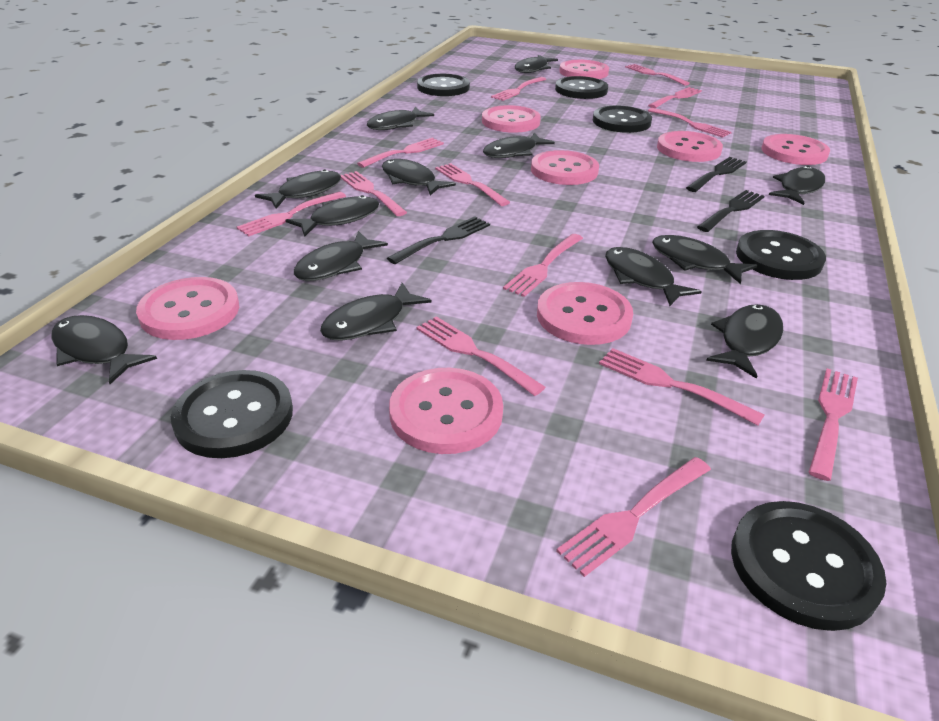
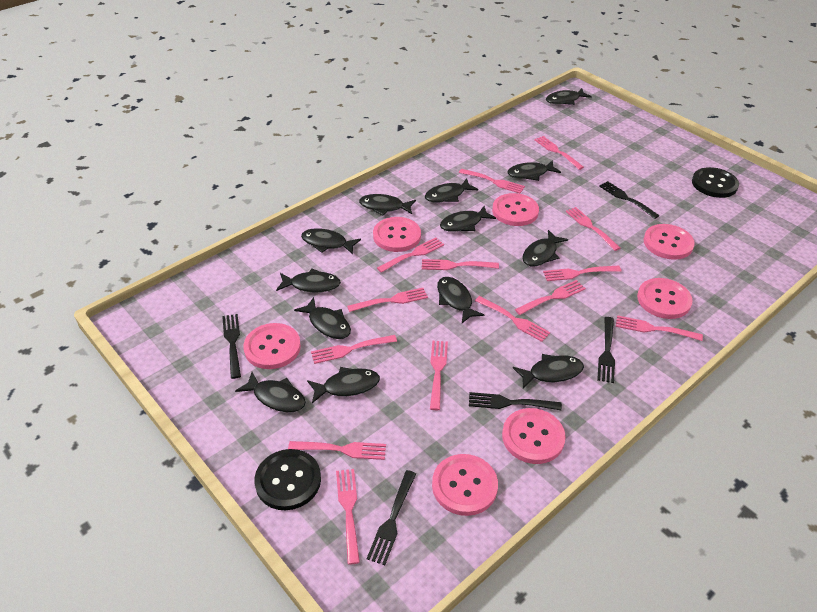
black button: 6 -> 2
black fork: 3 -> 5
pink button: 8 -> 7
pink fork: 13 -> 14

